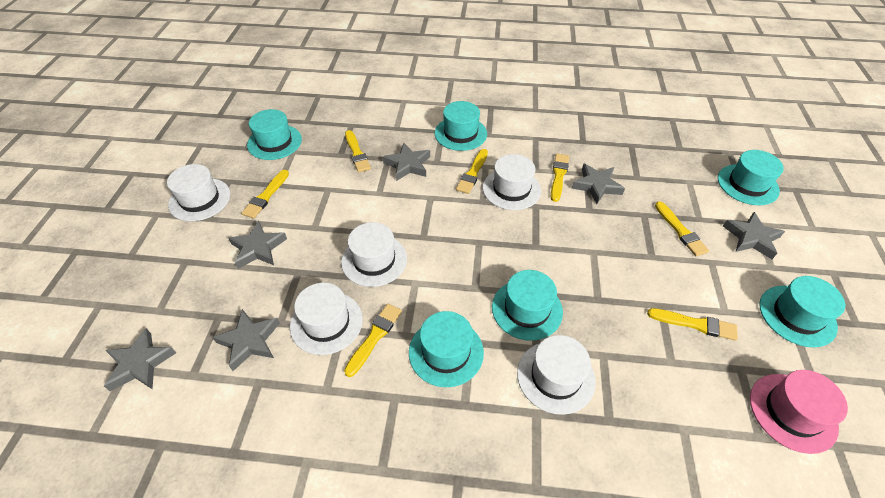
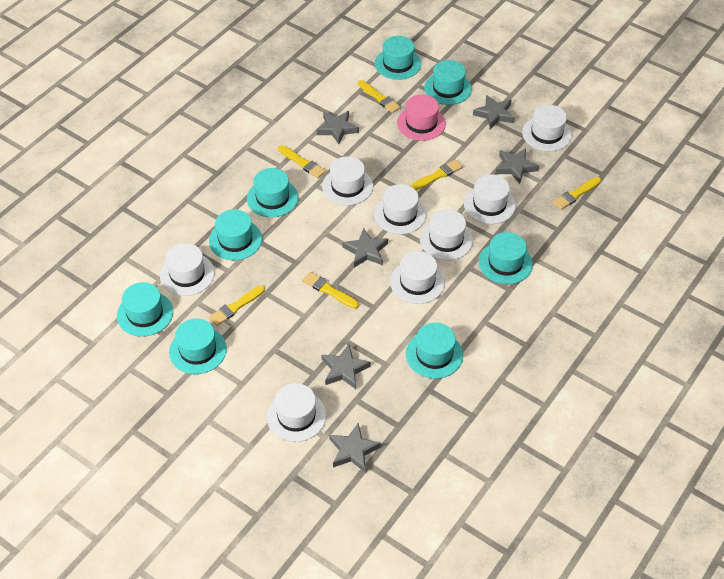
turquoise hat: 6 -> 8
white hat: 5 -> 8
yellow brush: 7 -> 6

